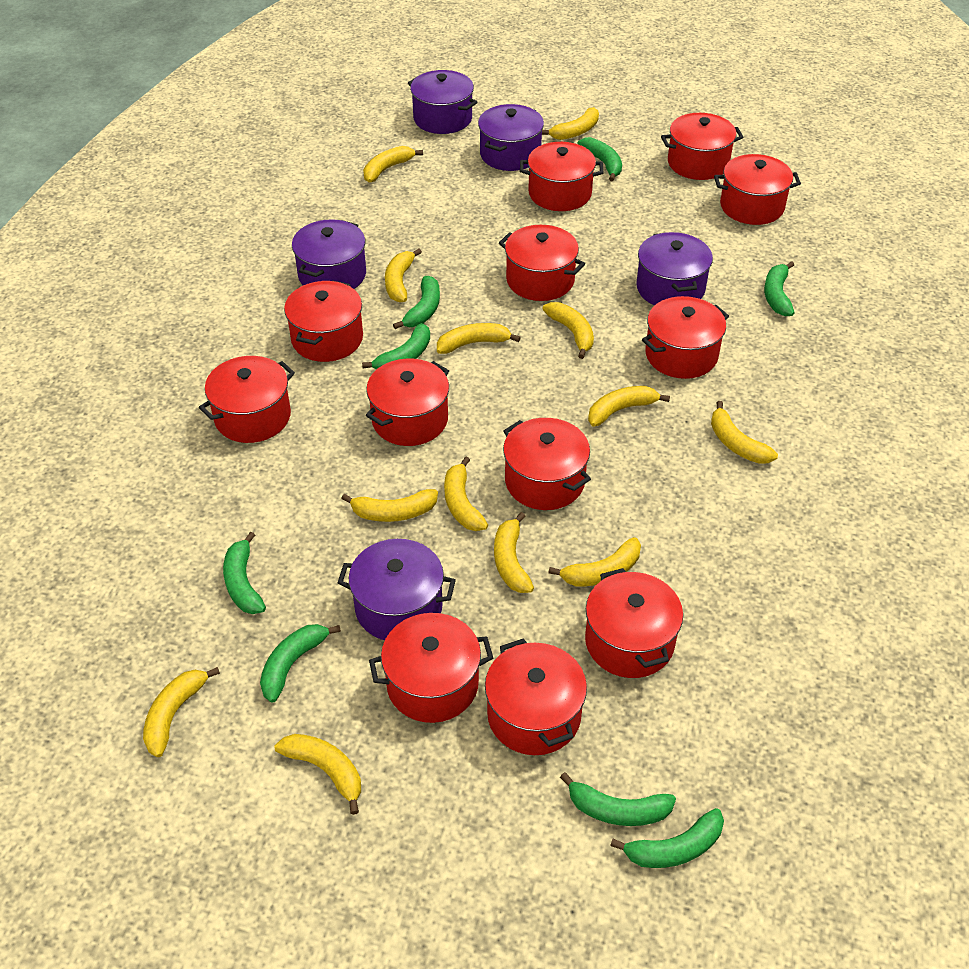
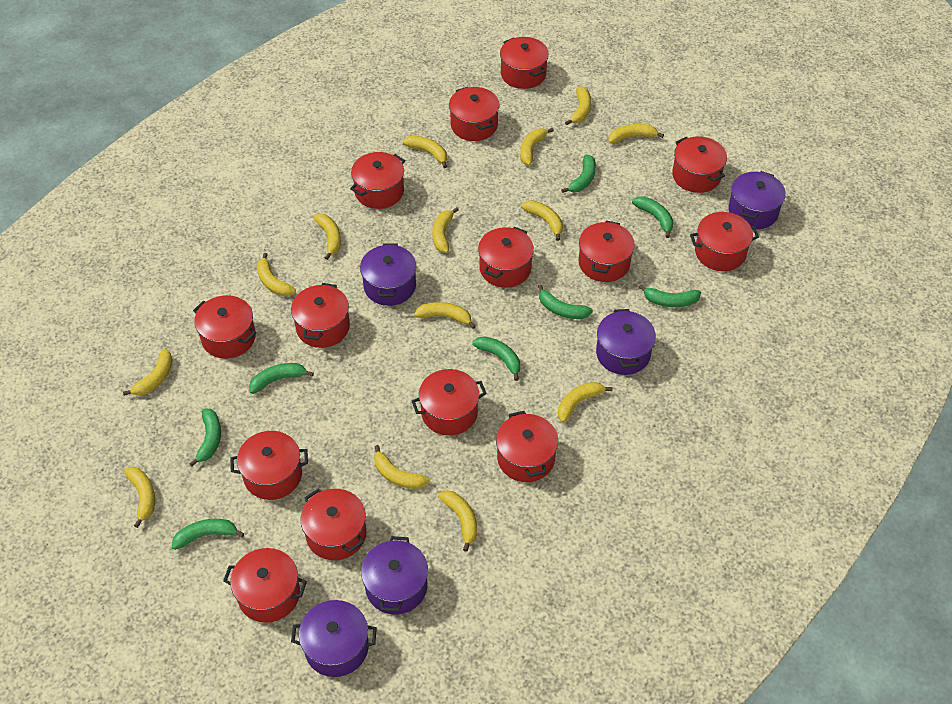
red pot: 12 -> 14
yellow banana: 13 -> 14

